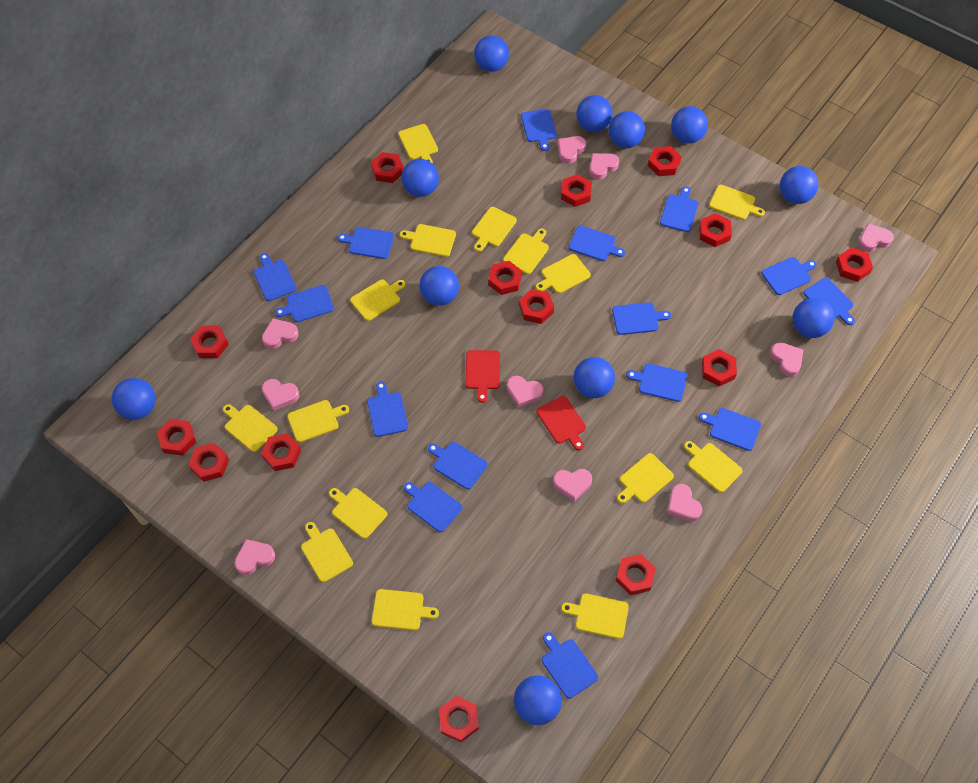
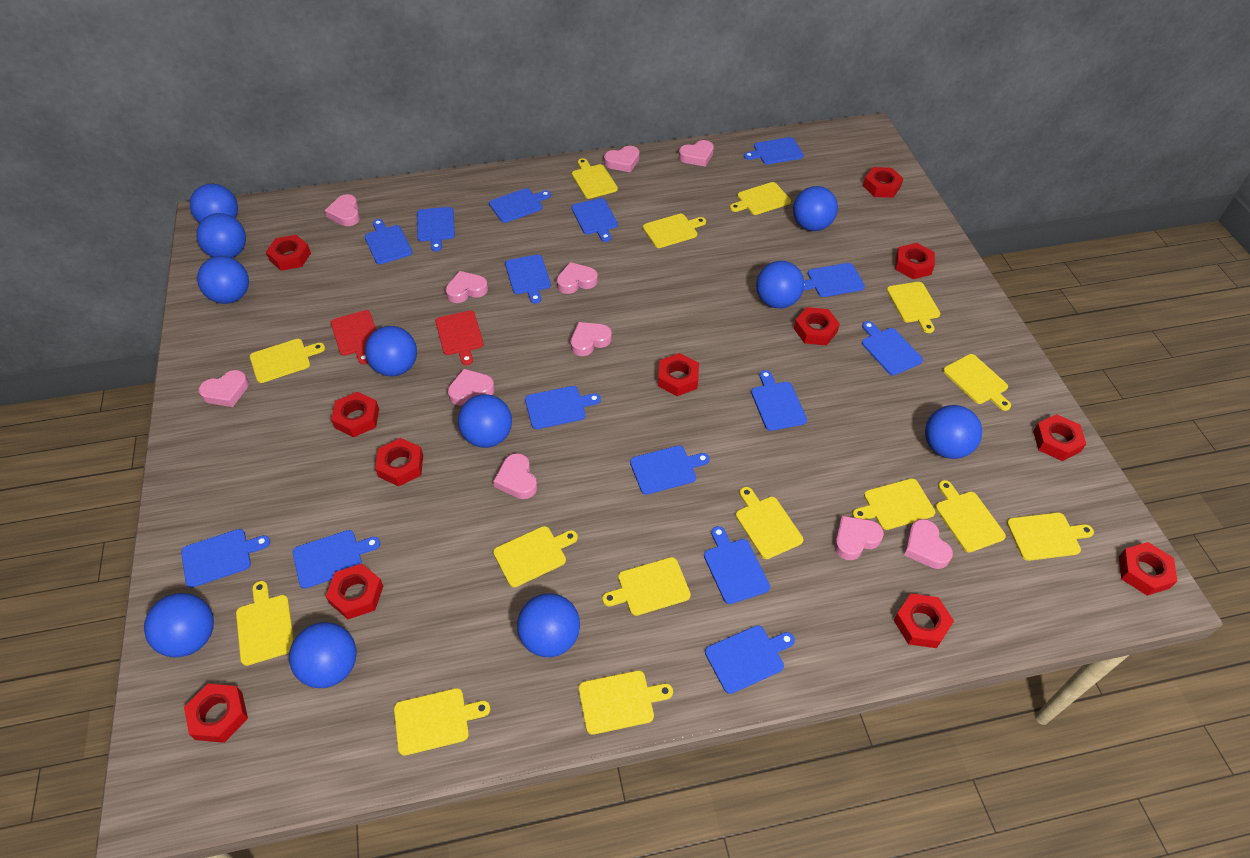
pink heart: 10 -> 11
red nut: 14 -> 12

